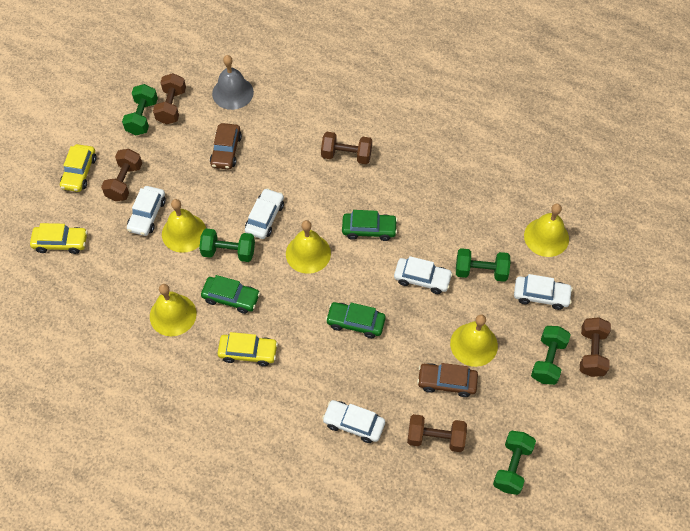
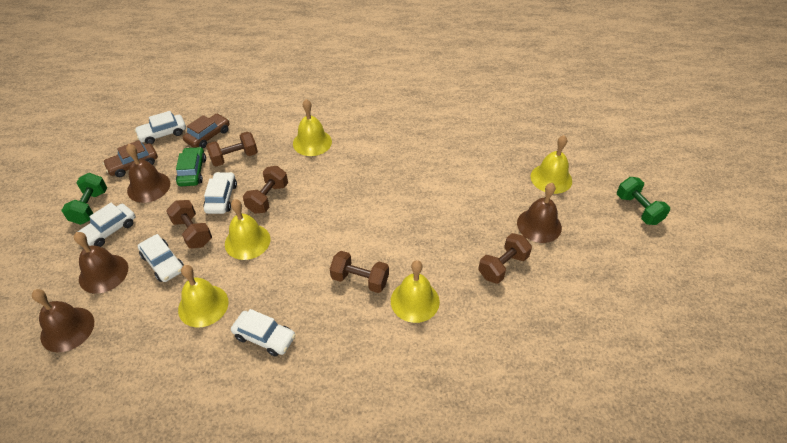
brown bell: 0 -> 4
green car: 3 -> 1
green dumbbell: 5 -> 2
grey bell: 1 -> 0
yellow car: 3 -> 0

